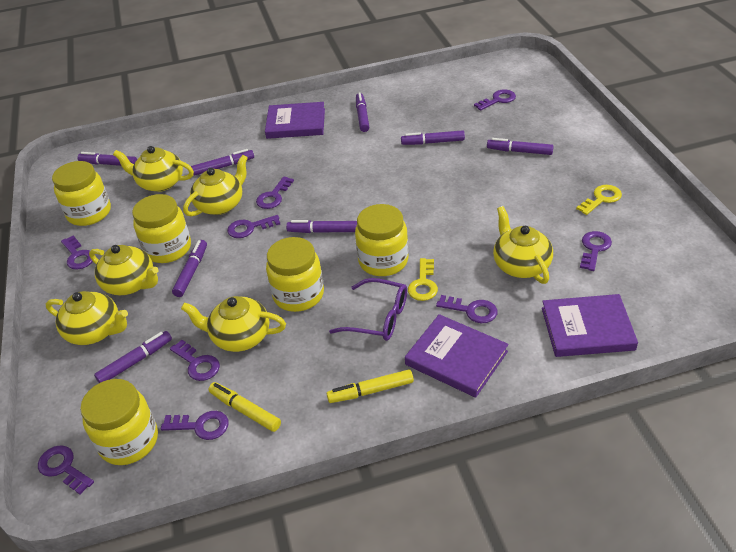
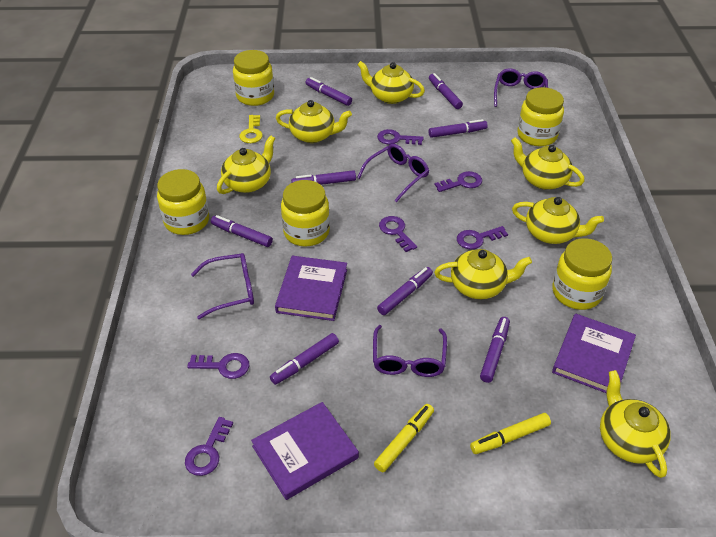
purple glasses: 1 -> 4
purple key: 9 -> 6
yellow key: 2 -> 1
yellow teapot: 6 -> 7

